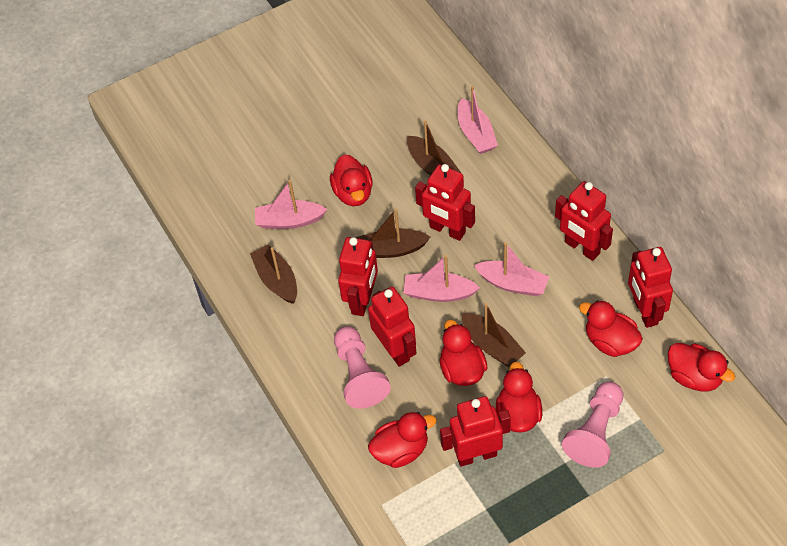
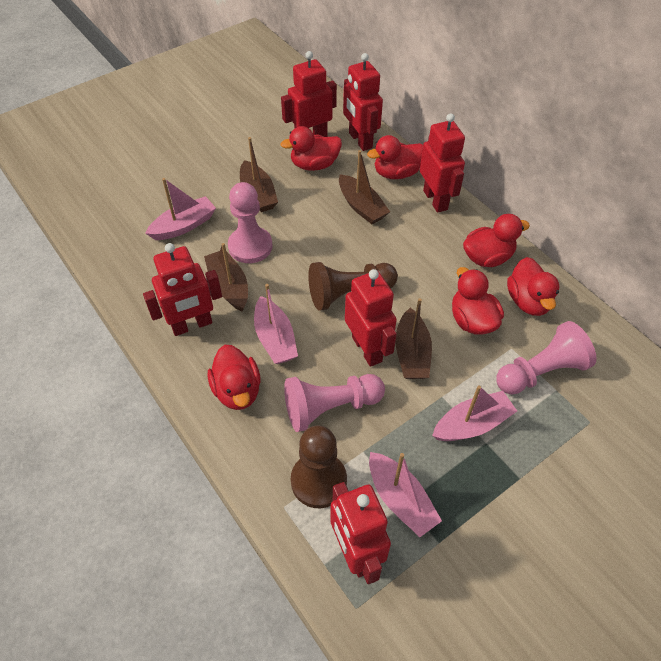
brown pawn: 0 -> 2
pink pawn: 2 -> 3

